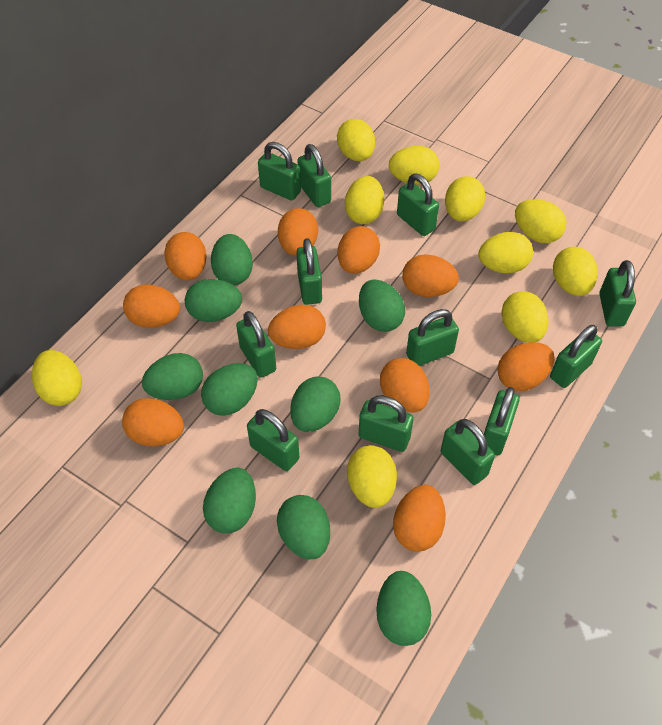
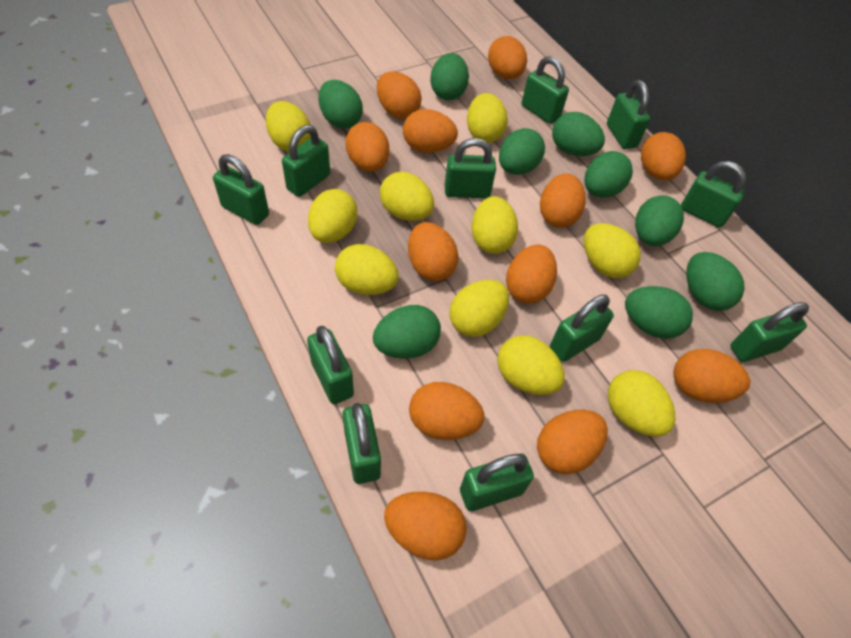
green padlock: 12 -> 11
orange egg: 10 -> 12

